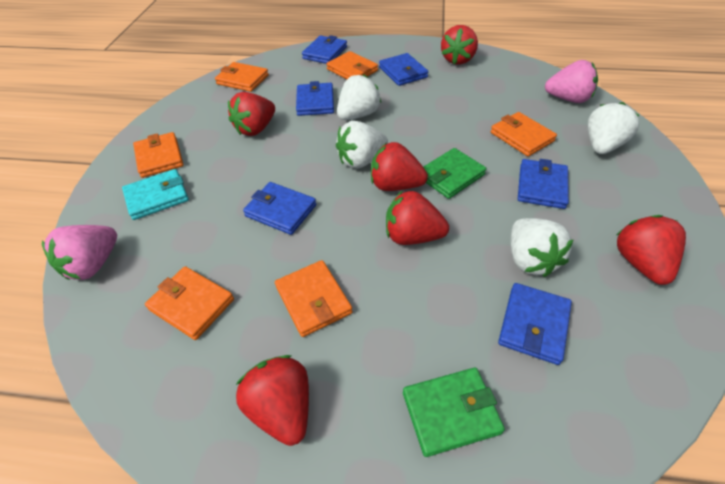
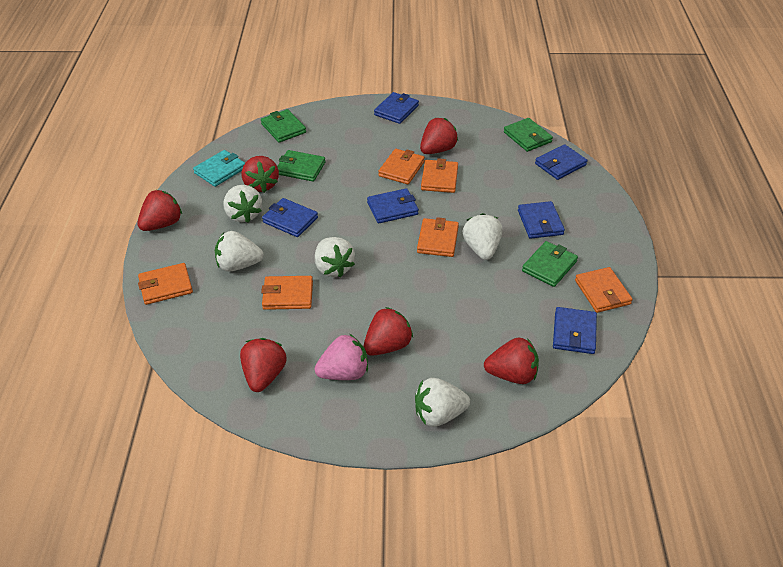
green wallet: 2 -> 4
pink strawberry: 2 -> 1
white strawberry: 4 -> 5

